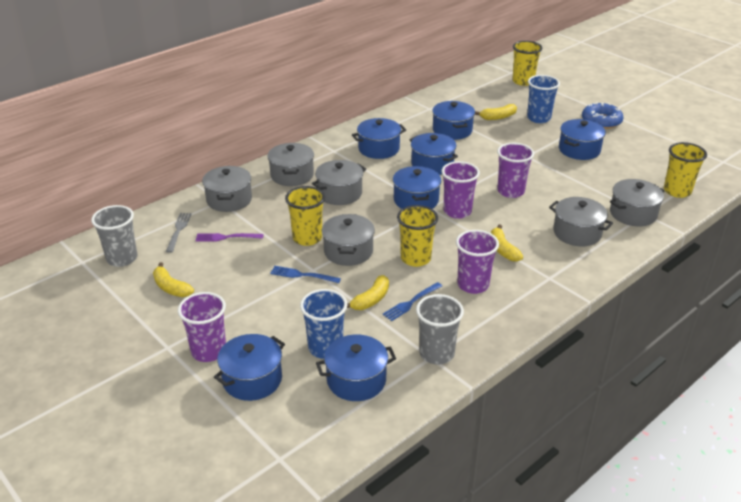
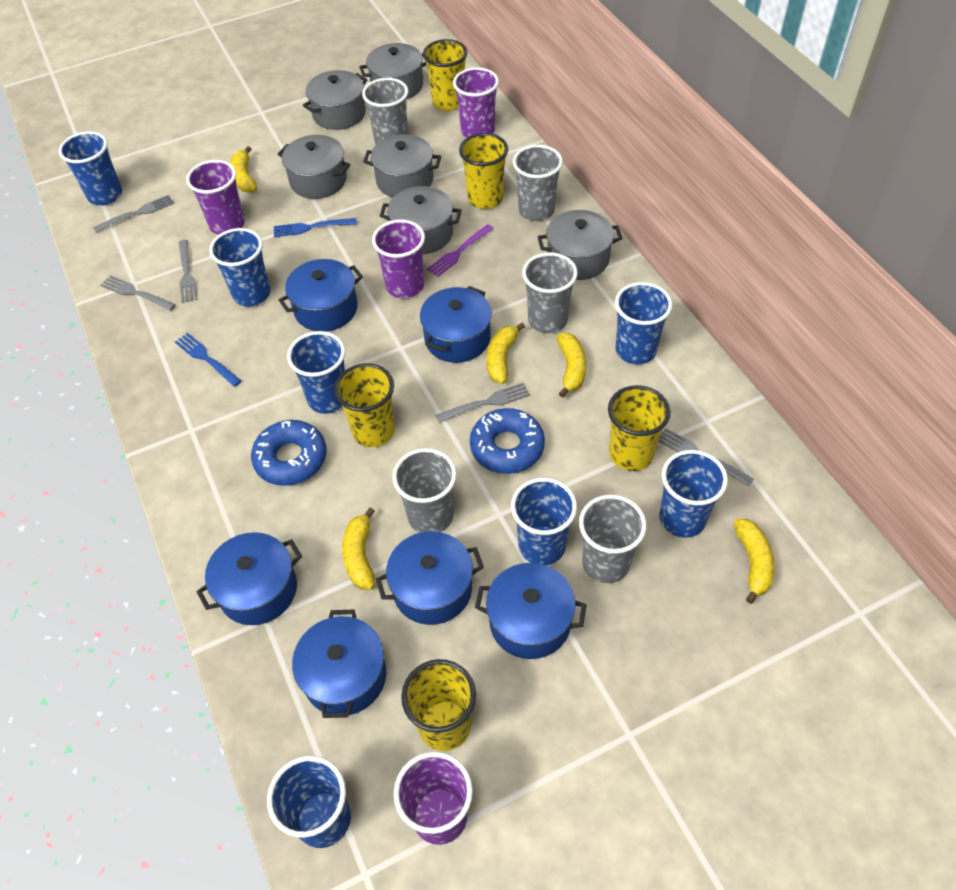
blue cup: 2 -> 7
blue donut: 1 -> 2
blue pot: 7 -> 6
grey cup: 2 -> 5
grey fork: 1 -> 5
yellow banana: 4 -> 5
yellow cup: 4 -> 5

